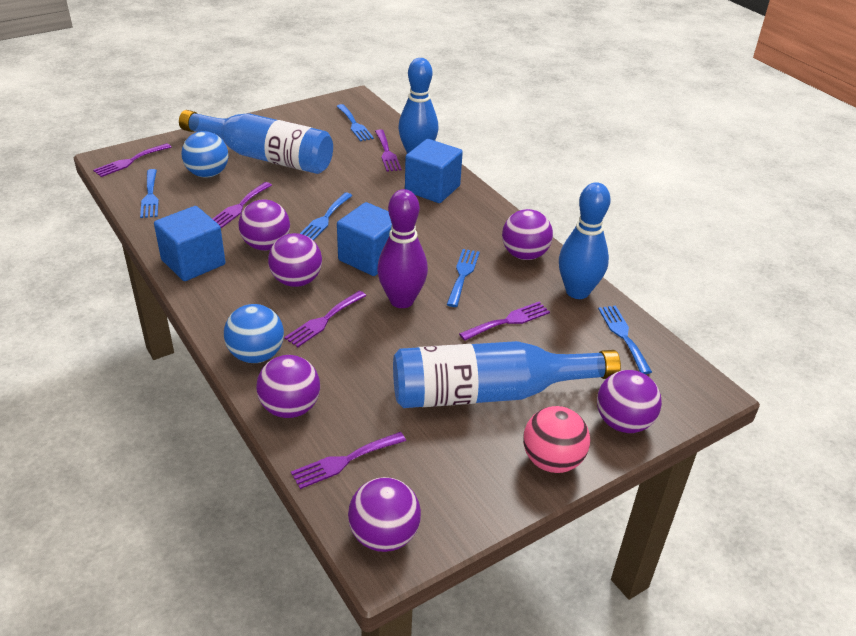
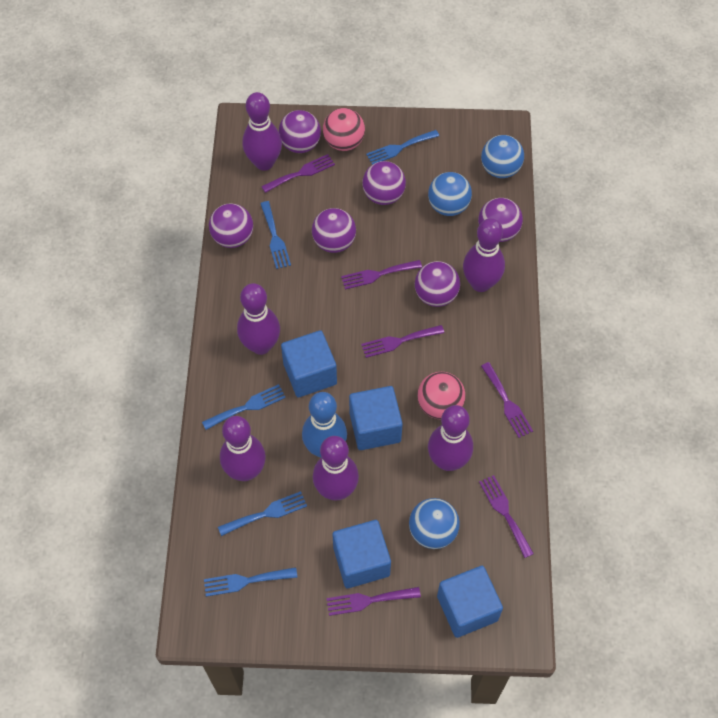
blue ball: 2 -> 3
blue bottle: 2 -> 0
blue bowling pin: 2 -> 1
blue cube: 3 -> 4
pink ball: 1 -> 2
purple bowling pin: 1 -> 6

